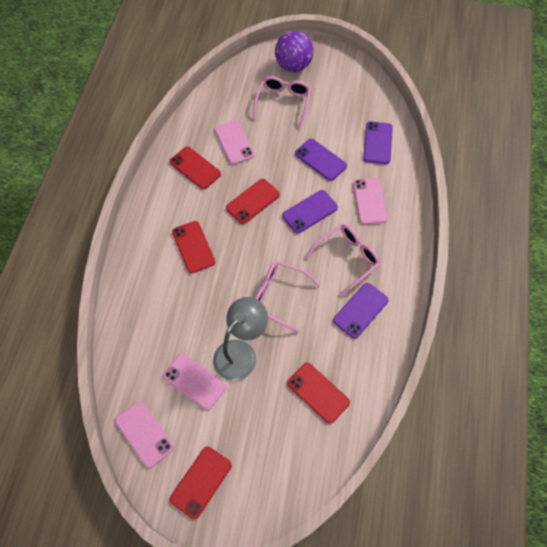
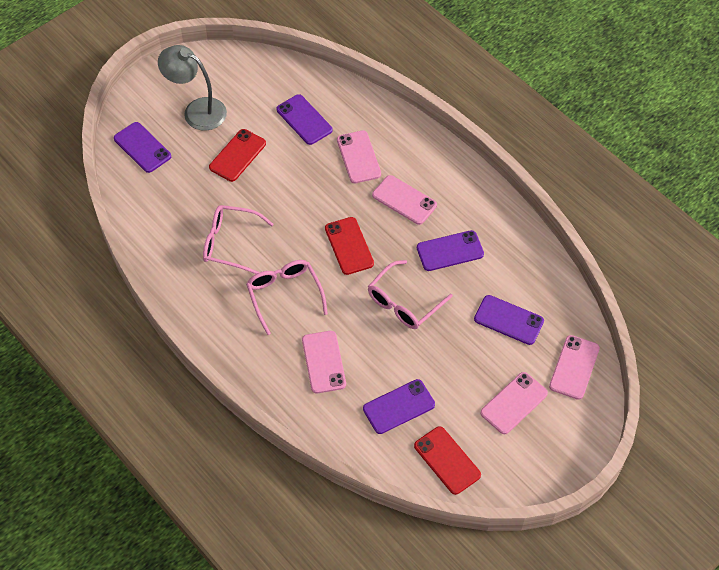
pink phone: 4 -> 5
purple ball: 1 -> 0
purple phone: 4 -> 5
red phone: 5 -> 3

